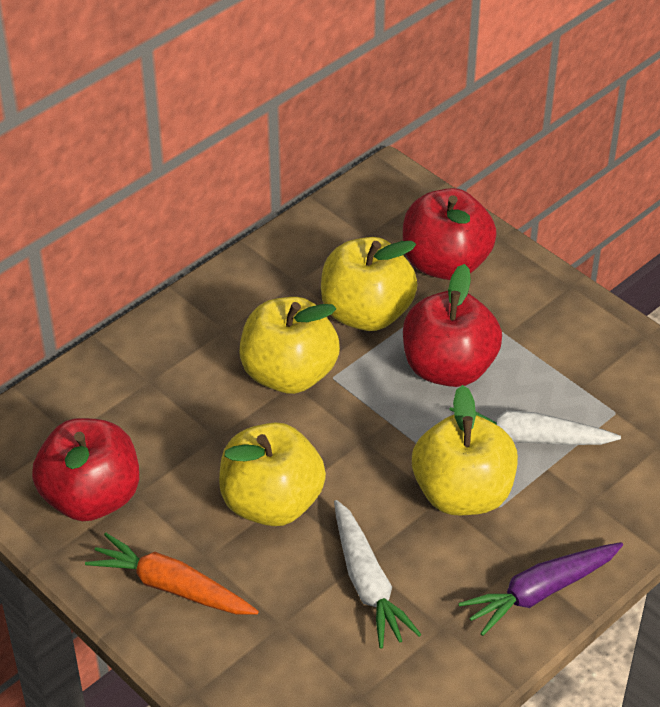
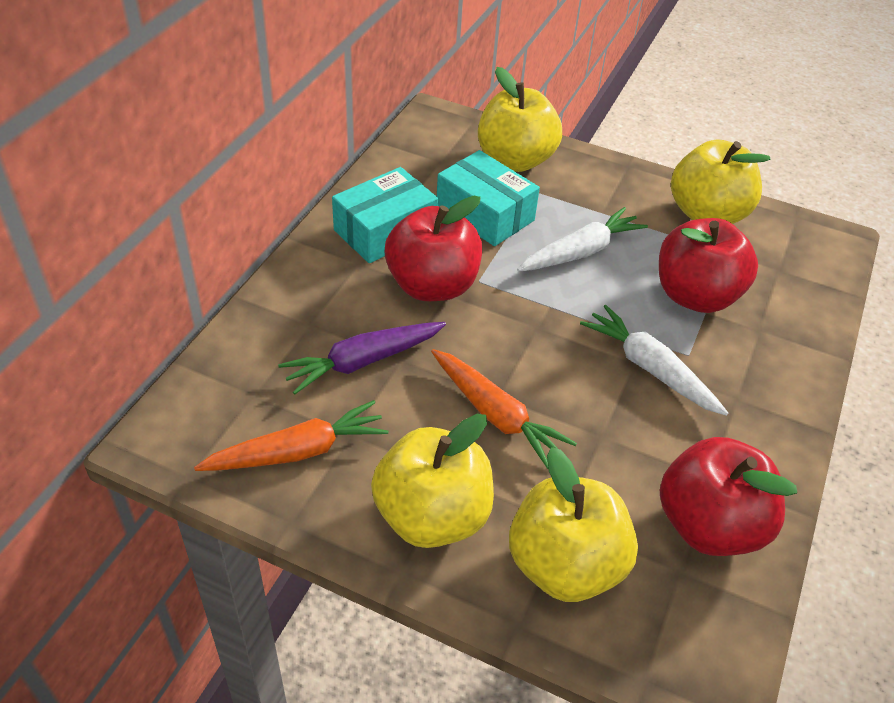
orange carrot: 1 -> 2
turquoise box: 0 -> 2

